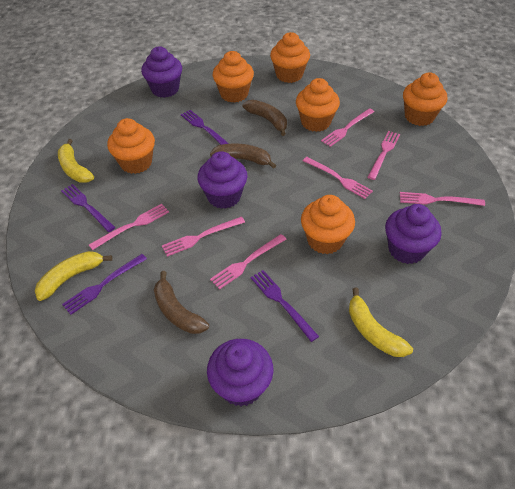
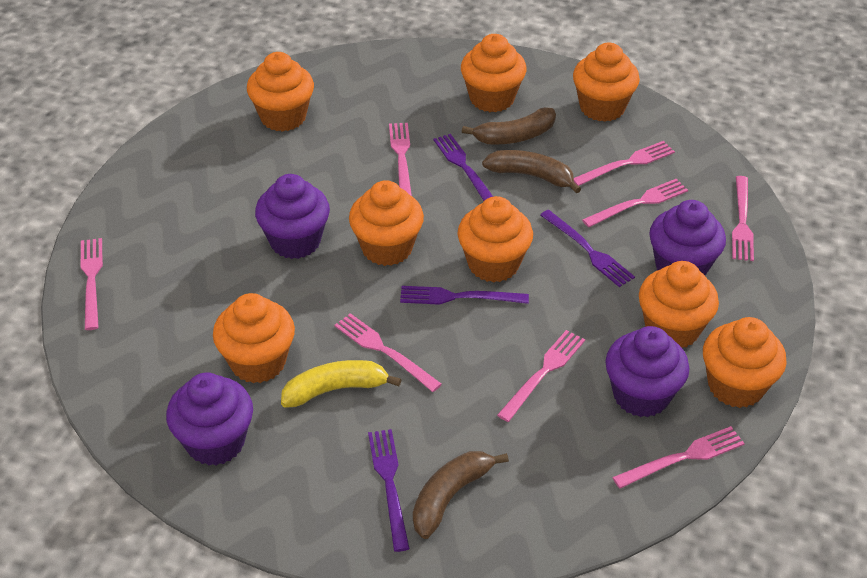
orange cupcake: 6 -> 8
pink fork: 7 -> 8
yellow banana: 3 -> 1

